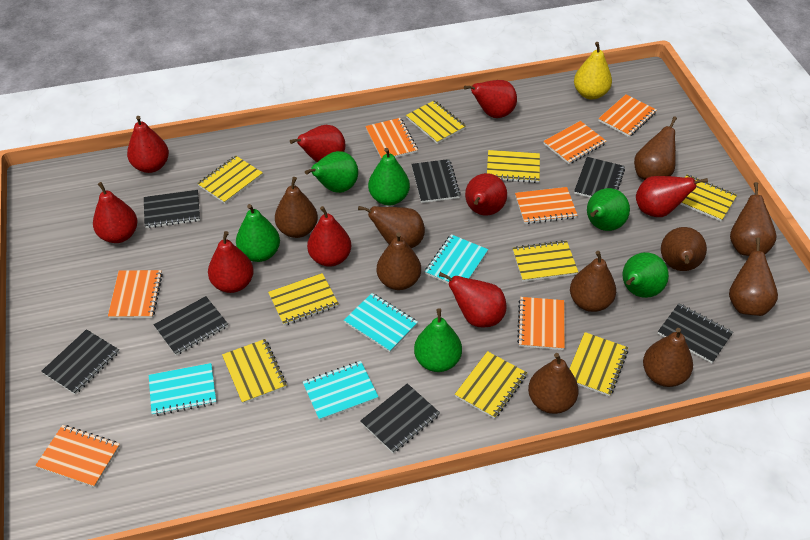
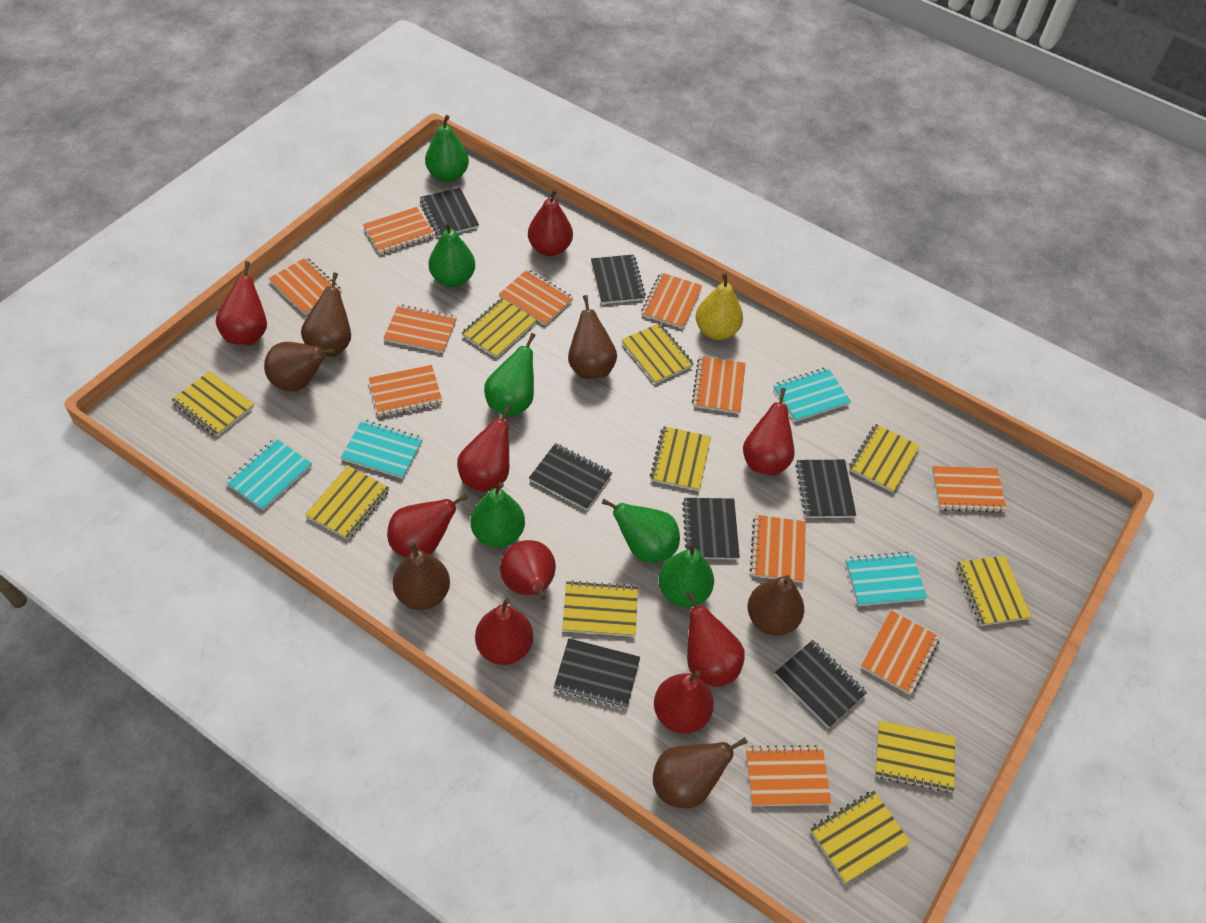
brown pear: 10 -> 6
orange notebook: 7 -> 11
yellow notebook: 9 -> 10

